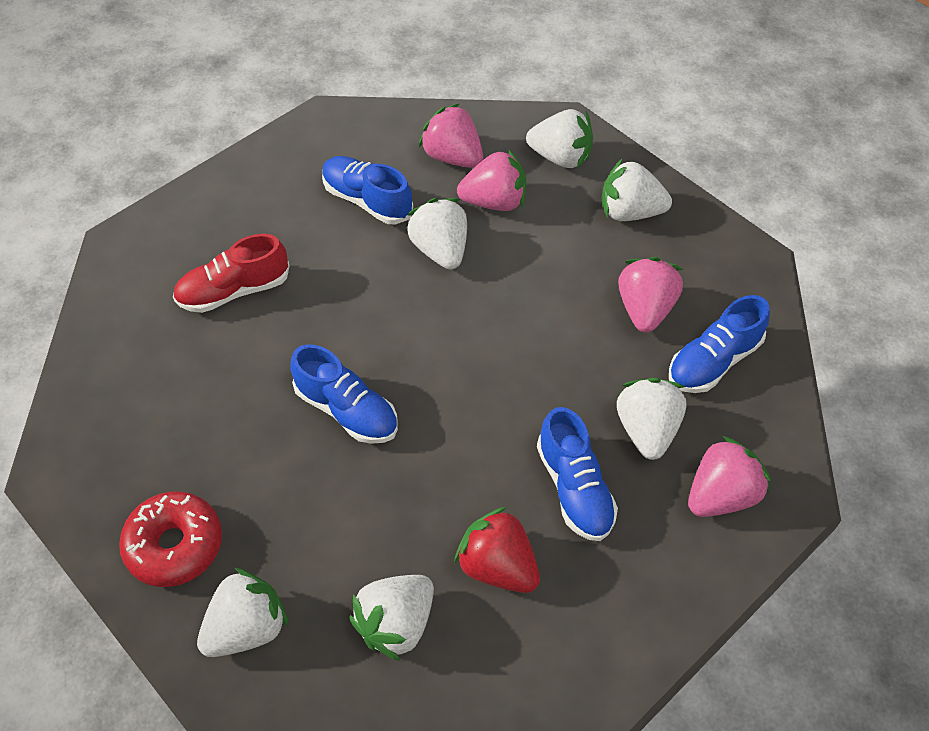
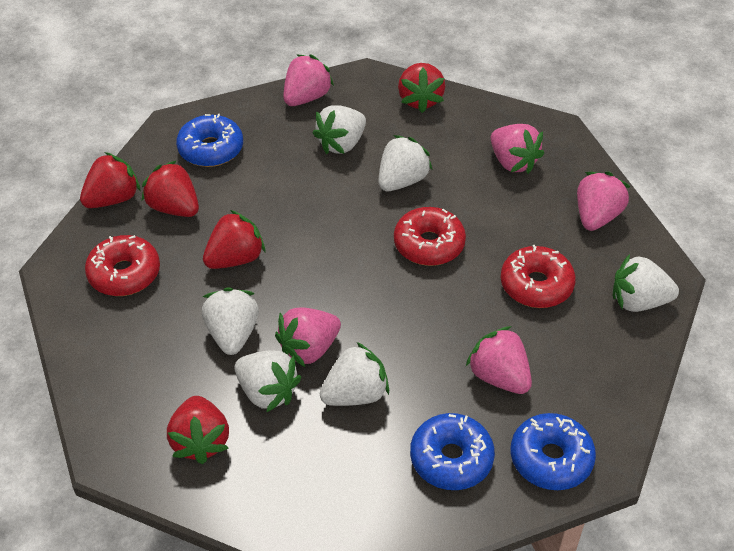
blue donut: 0 -> 3
blue shoe: 4 -> 0
pink strawberry: 4 -> 5
red donut: 1 -> 3
red shoe: 1 -> 0
red strawberry: 1 -> 5

